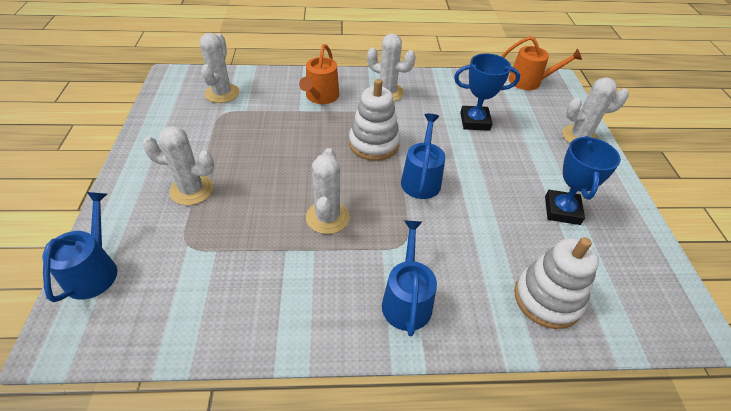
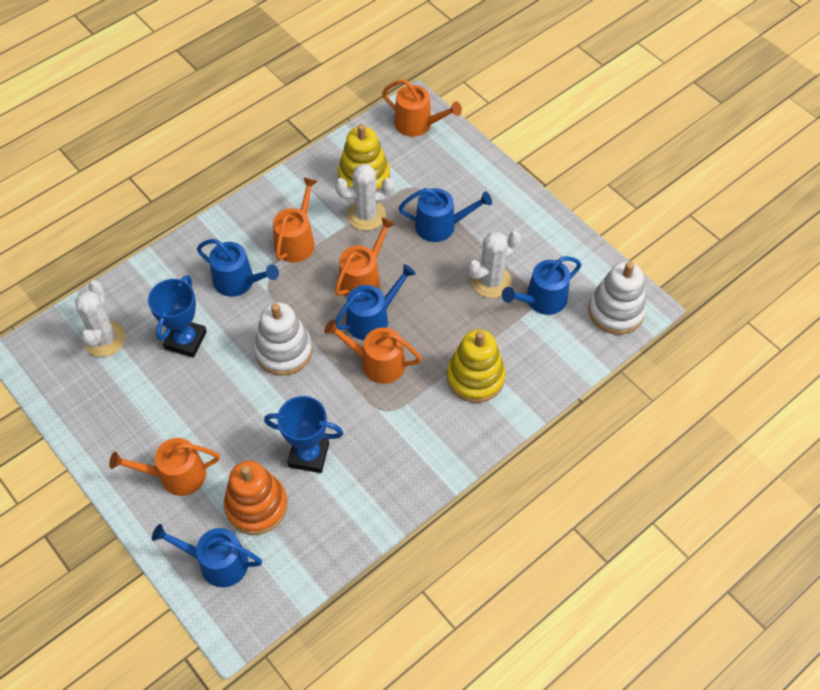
blue watering can: 3 -> 5
orange stacking toy: 0 -> 1
orange watering can: 2 -> 5
white cactus: 5 -> 3
yellow stacking toy: 0 -> 2

